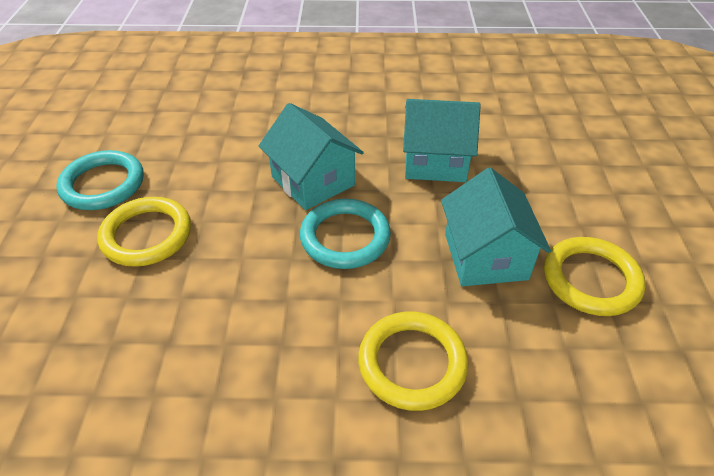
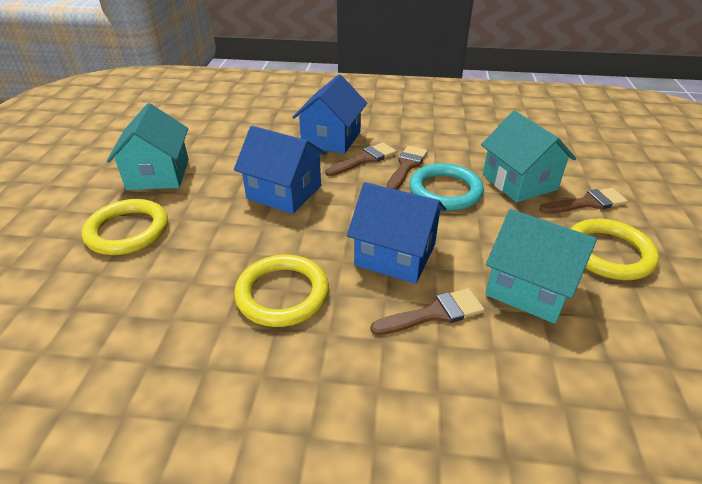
blue house: 0 -> 3
brown brush: 0 -> 4
turquoise ring: 2 -> 1

